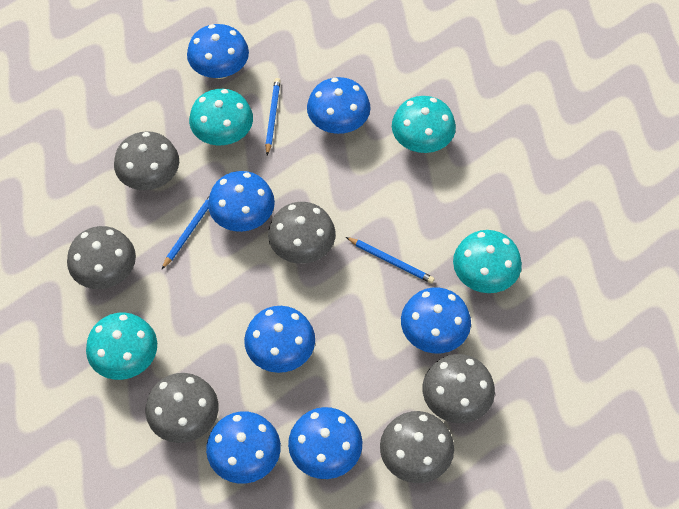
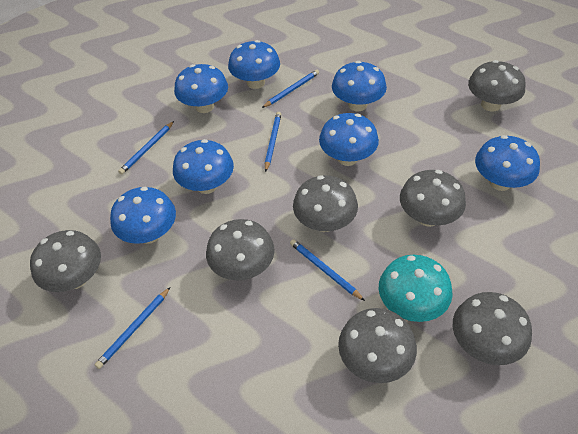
blue pencil: 3 -> 5
grey mushroom: 6 -> 7
turquoise mushroom: 4 -> 1

